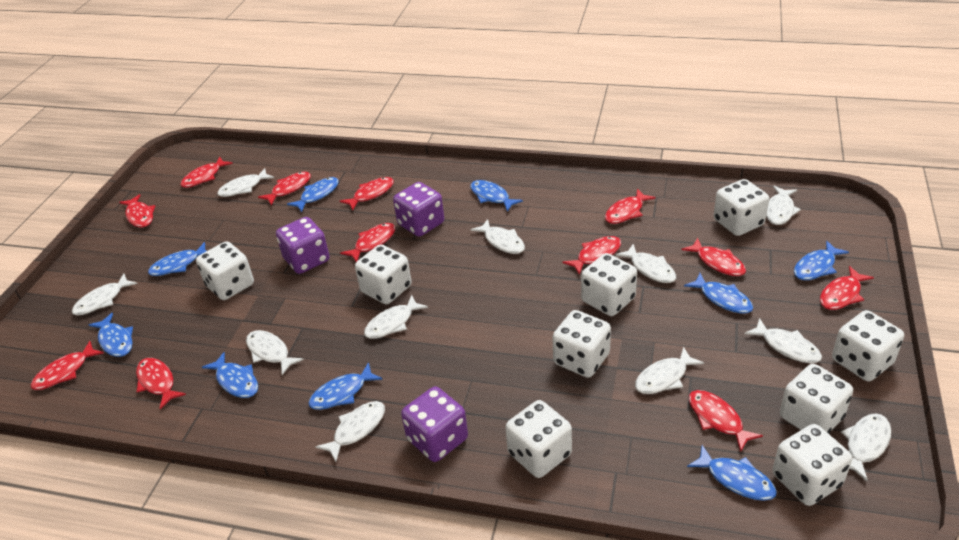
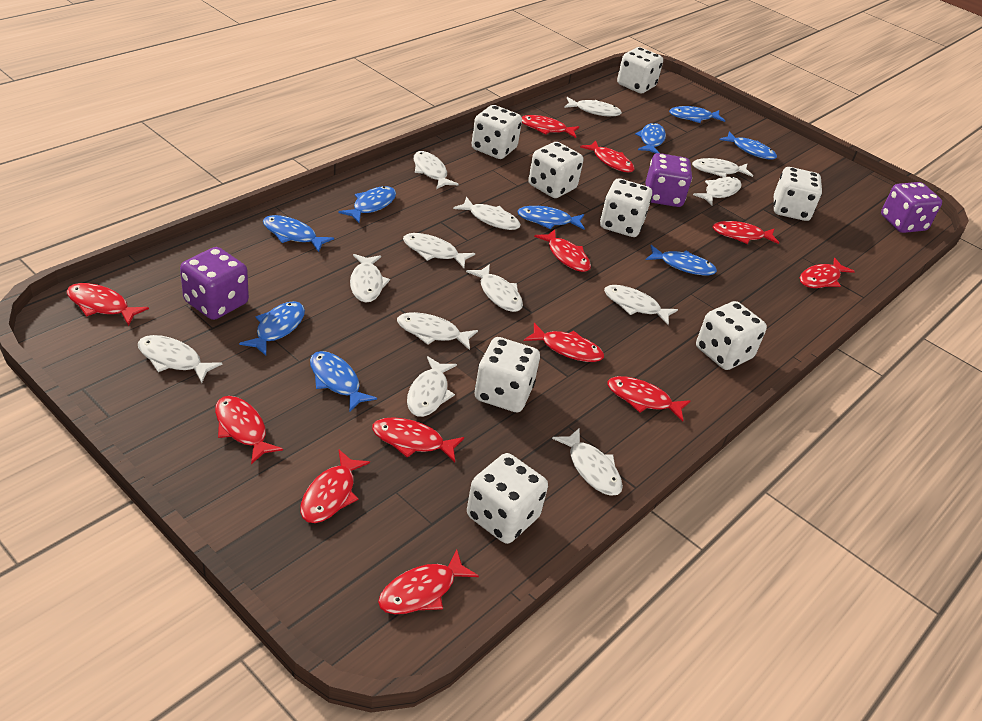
white dice: 9 -> 8
white fish: 11 -> 13

